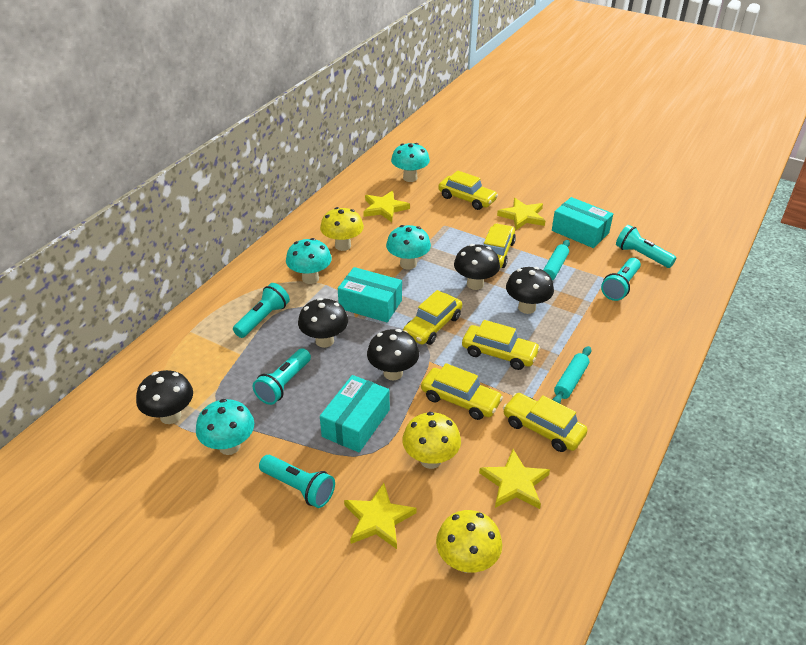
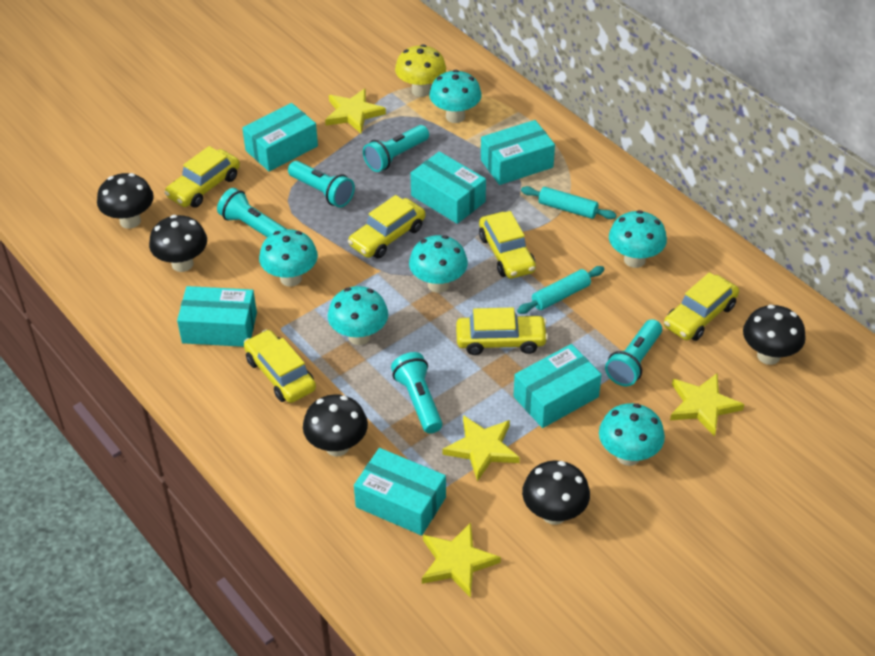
turquoise box: 3 -> 6
turquoise mushroom: 4 -> 6
yellow mushroom: 3 -> 1

